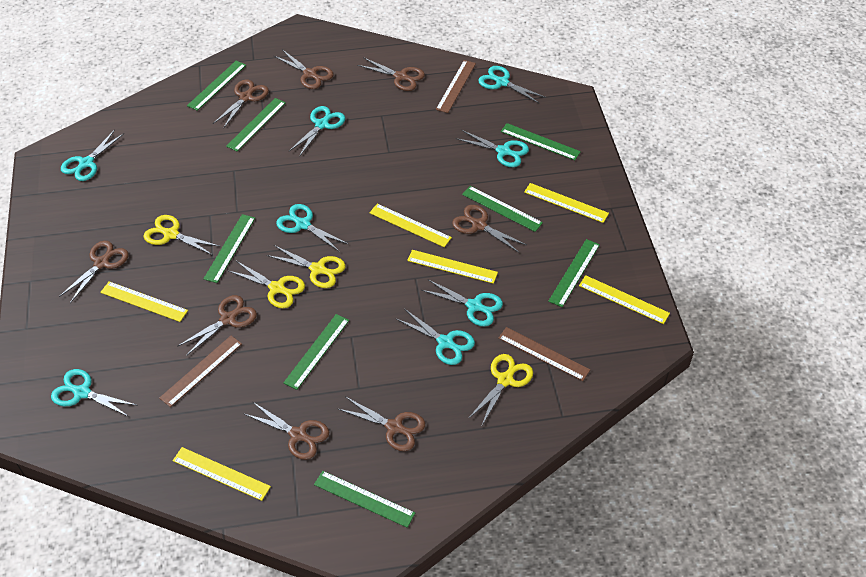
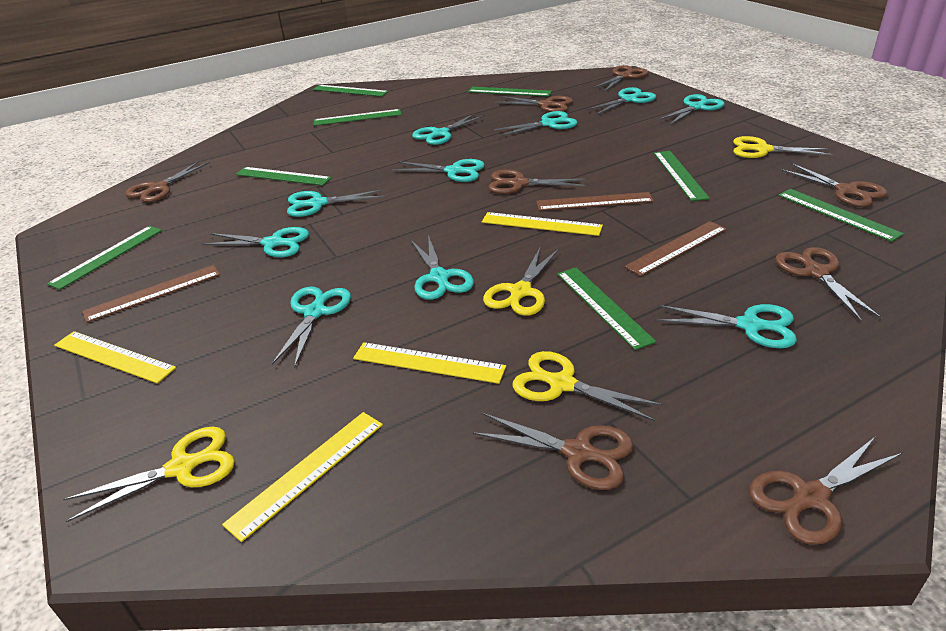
turquoise scissors: 8 -> 10
yellow ruler: 6 -> 4

